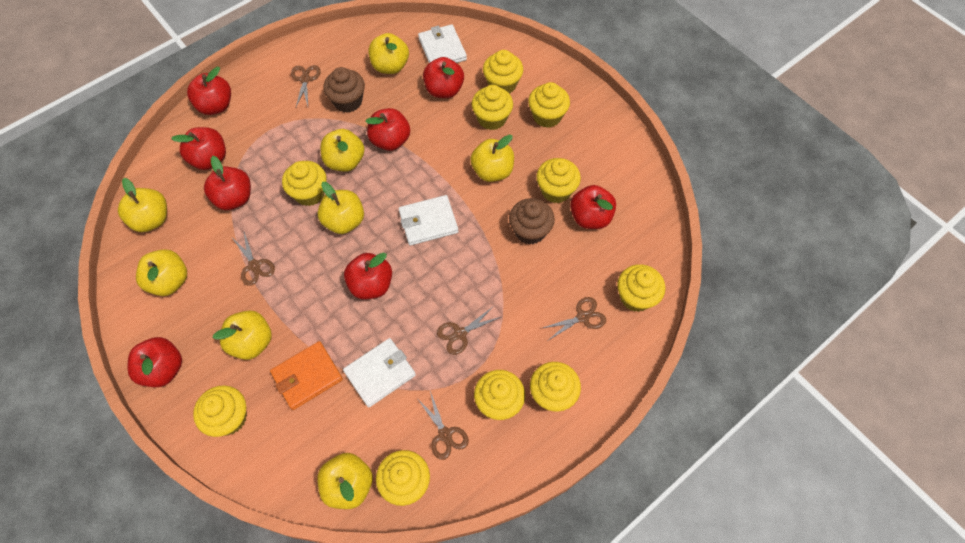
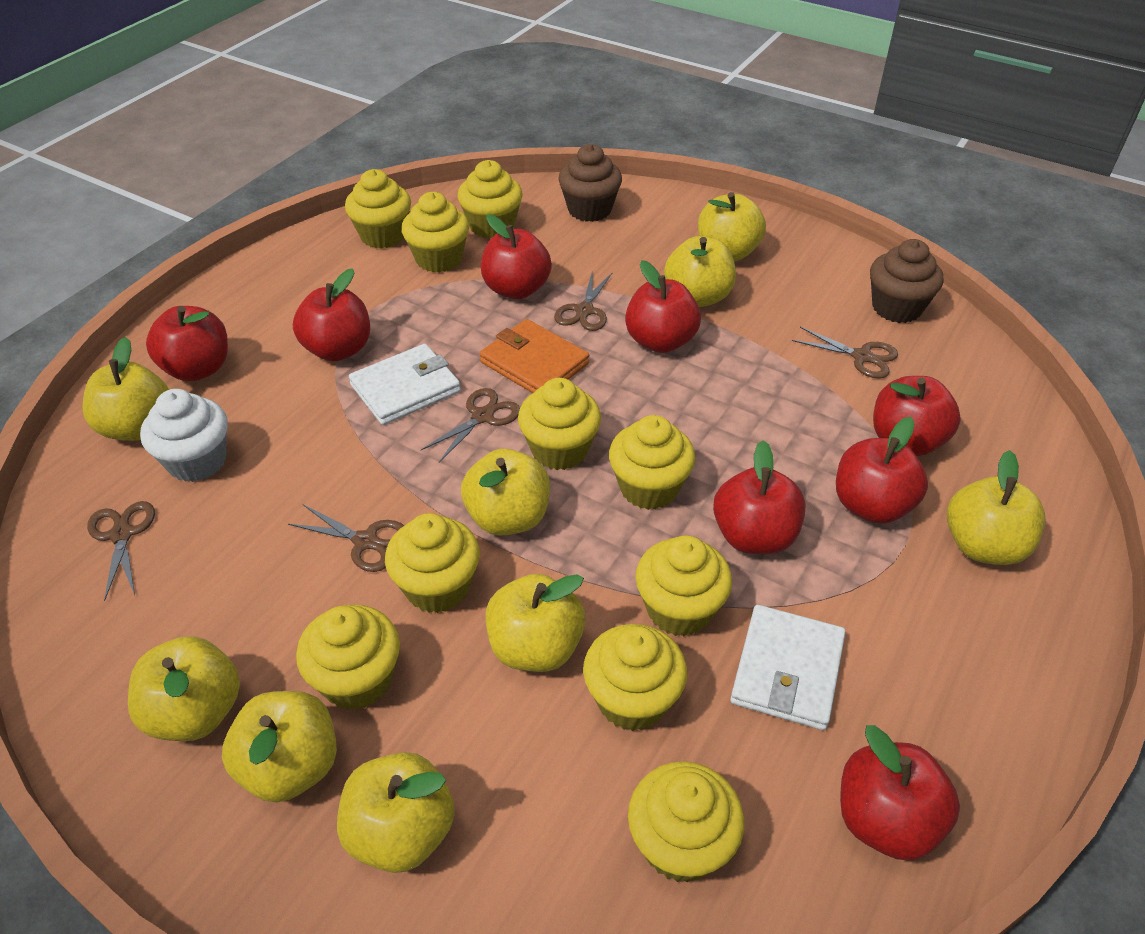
white cupcake: 0 -> 1
white wallet: 3 -> 2
yellow apple: 8 -> 9

